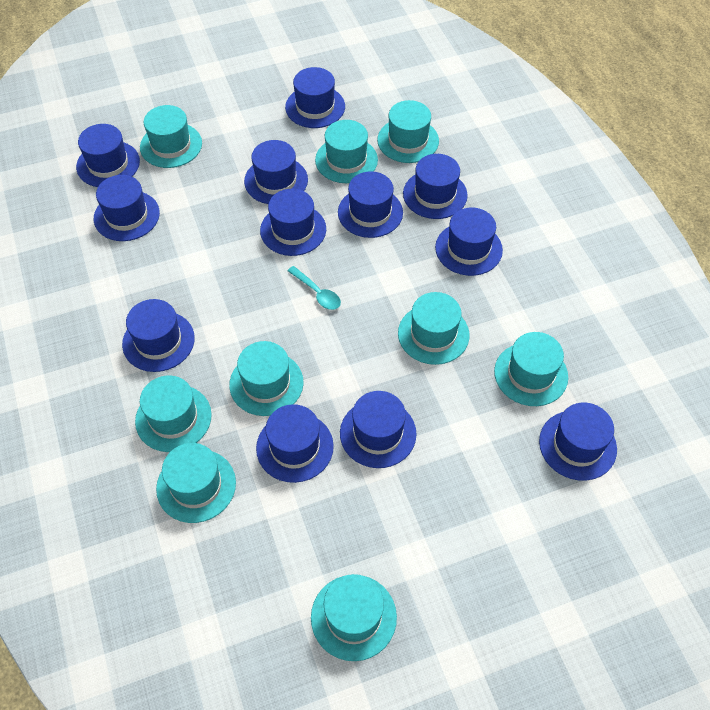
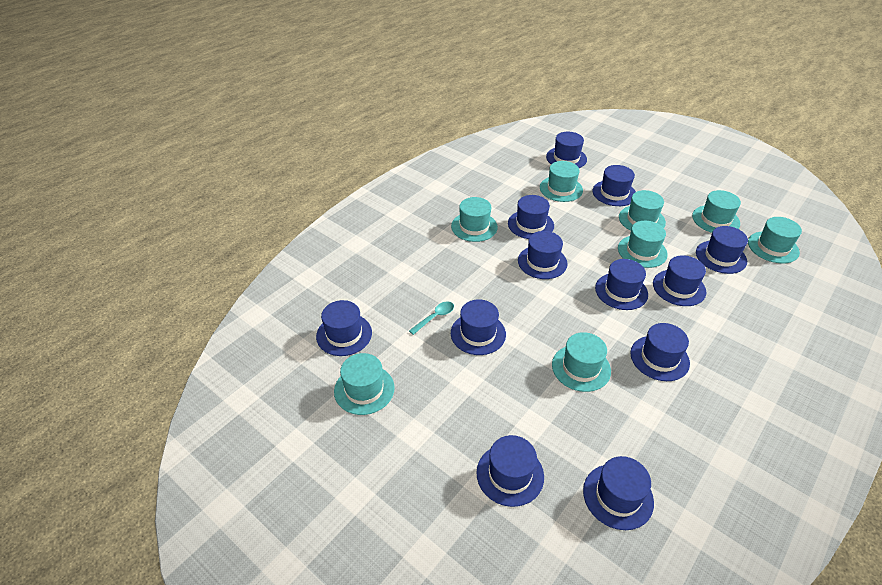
turquoise hat: 9 -> 8

